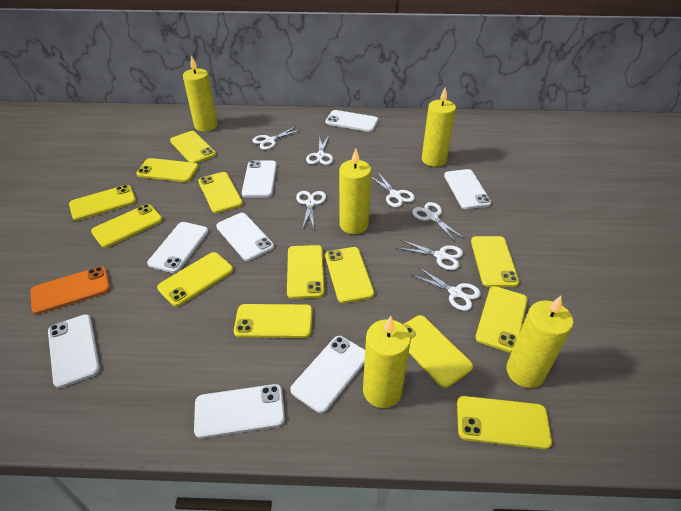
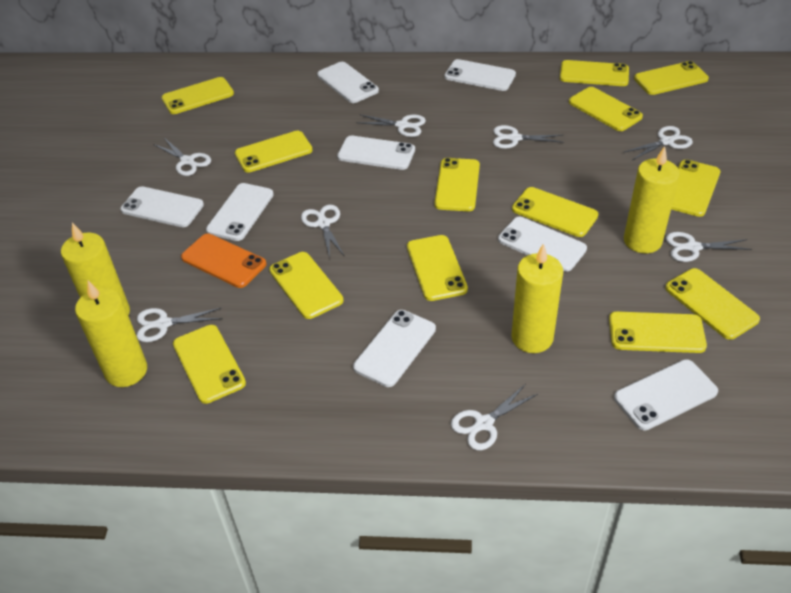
white scissors: 7 -> 8
yellow candle: 5 -> 4

